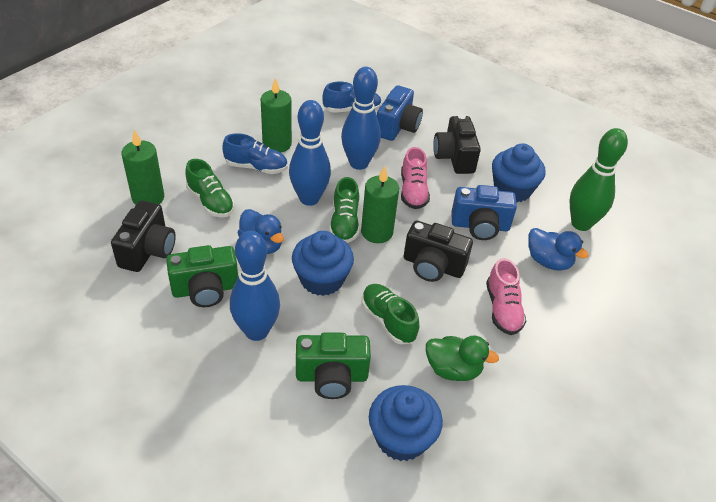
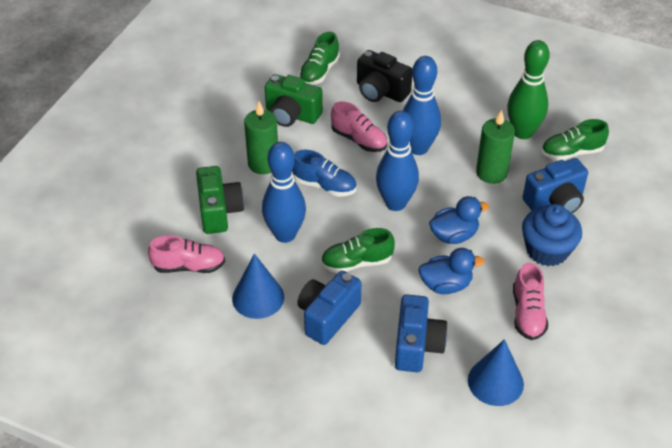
black camera: 3 -> 1
blue camera: 2 -> 3
blue cone: 0 -> 2
blue cupcake: 3 -> 1
blue shoe: 2 -> 1
green candle: 3 -> 2
green duck: 1 -> 0
pink shoe: 2 -> 3

